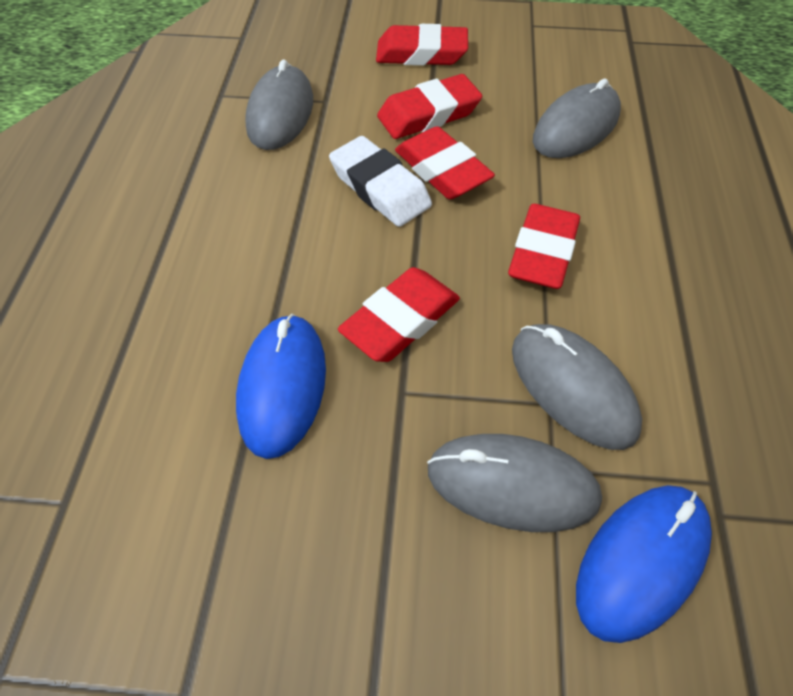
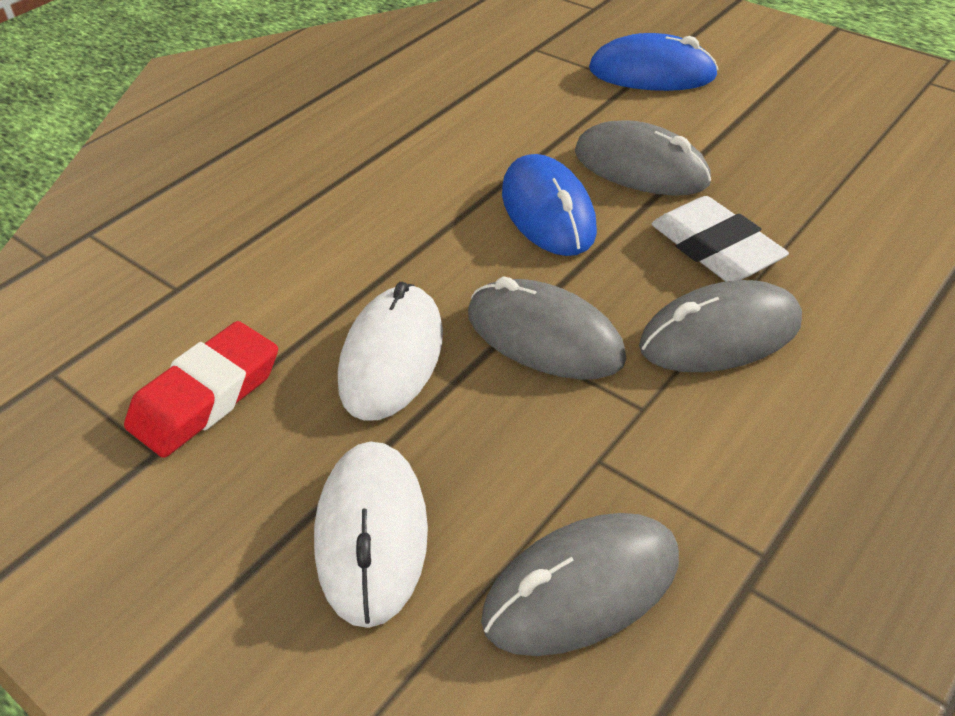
red eraser: 5 -> 1
white mouse: 0 -> 2

